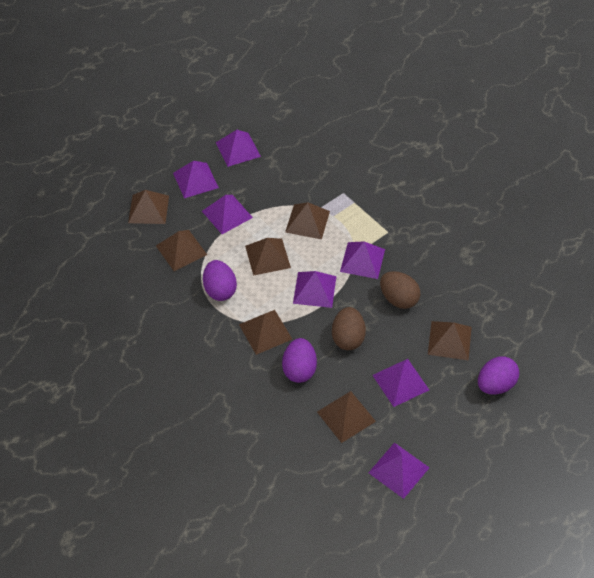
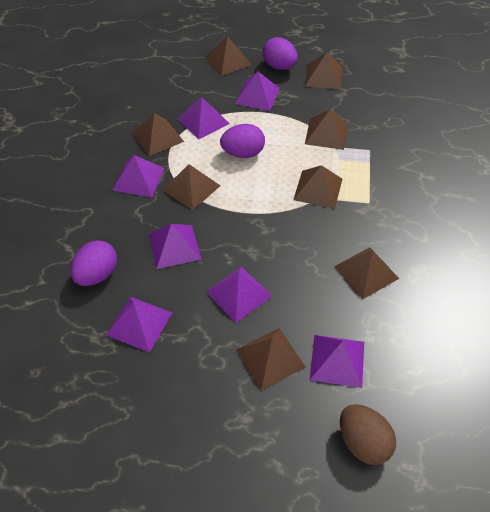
brown egg: 2 -> 1
brown pyramid: 7 -> 8

